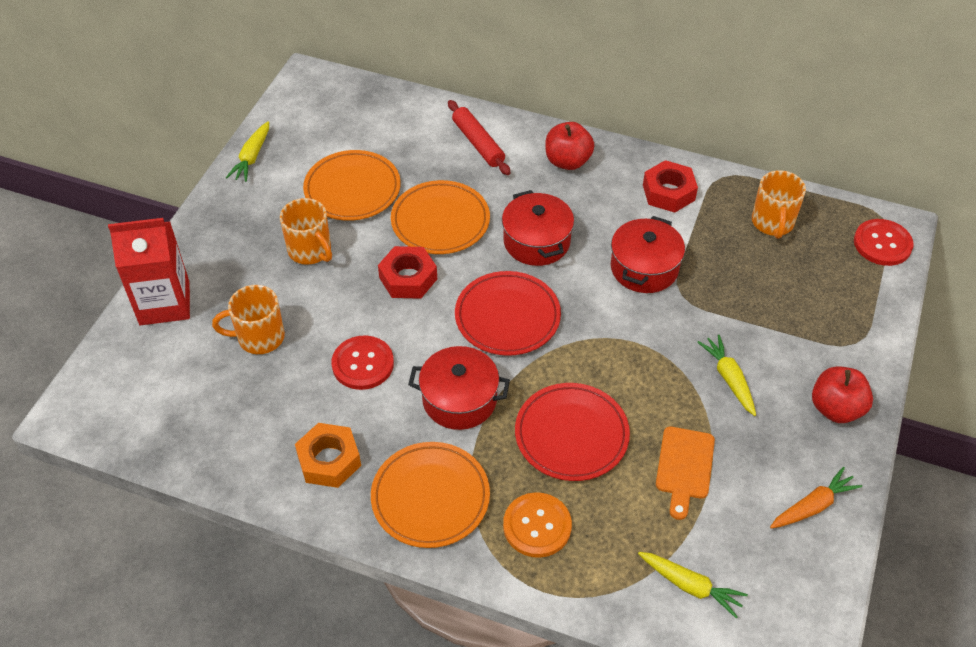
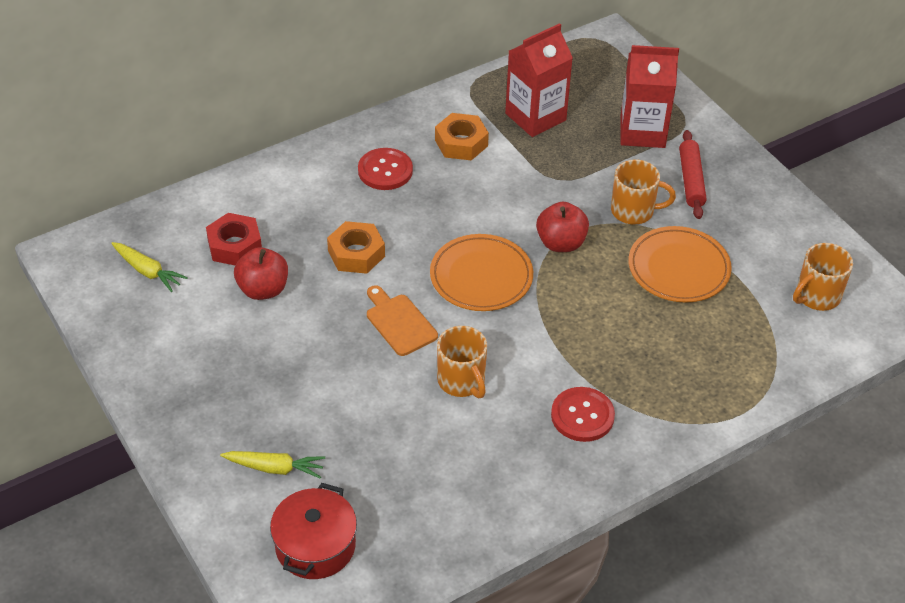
orange button: 1 -> 0
orange carrot: 1 -> 0
orange nut: 1 -> 2
orange plate: 3 -> 2
red carton: 1 -> 2
red nut: 2 -> 1
red plate: 2 -> 0
red pot: 3 -> 1
yellow carrot: 3 -> 2

